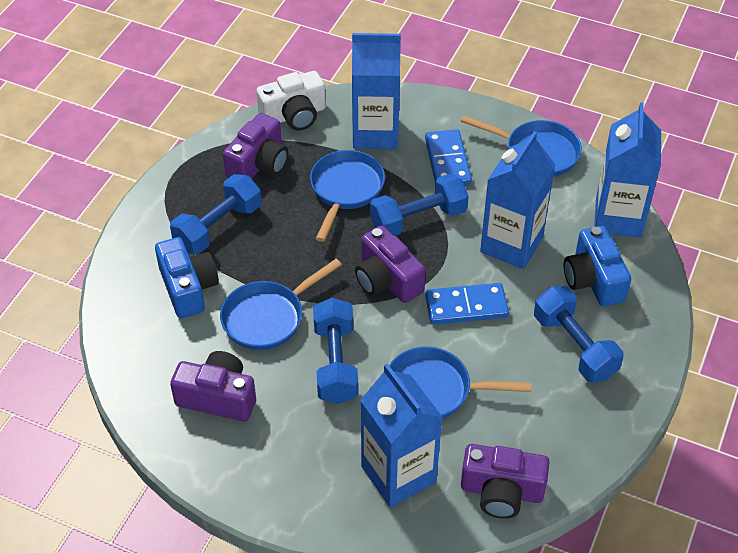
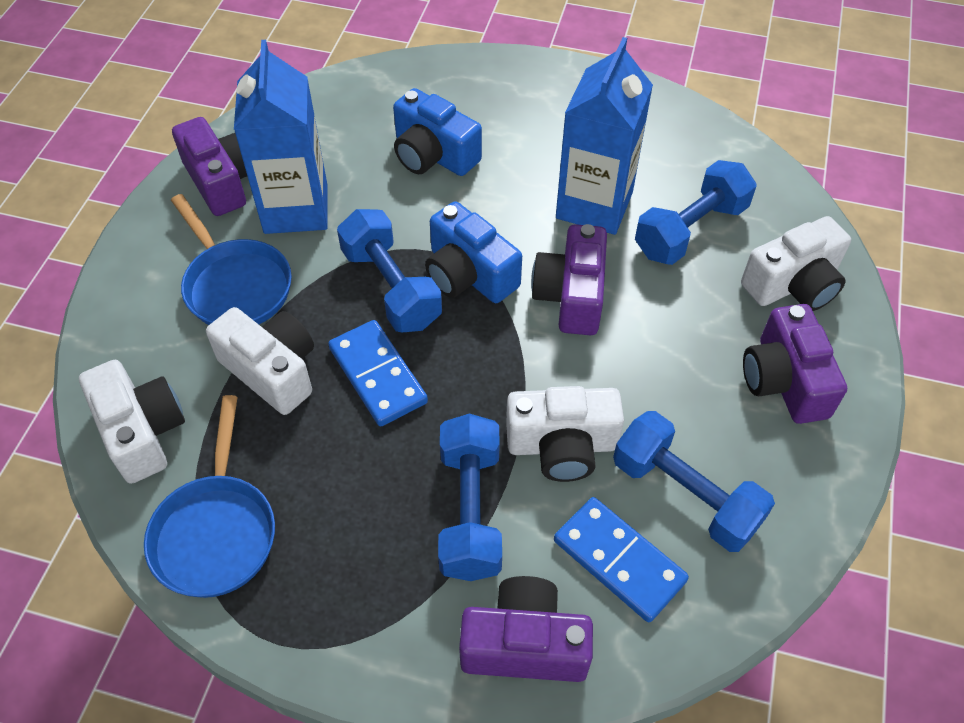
blue carton: 4 -> 2
blue pan: 4 -> 2
white camera: 1 -> 4

